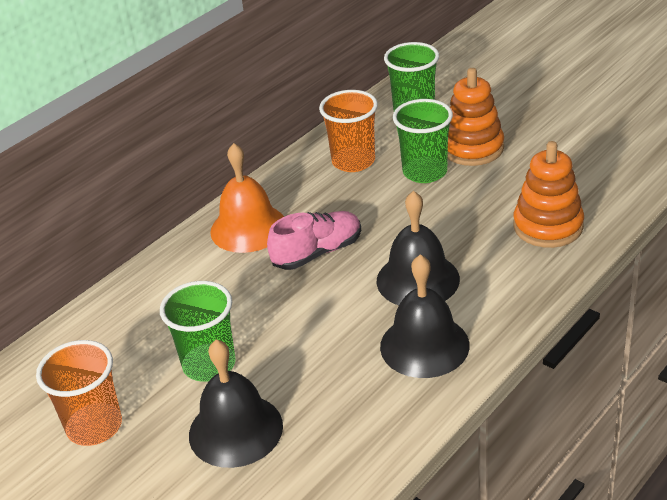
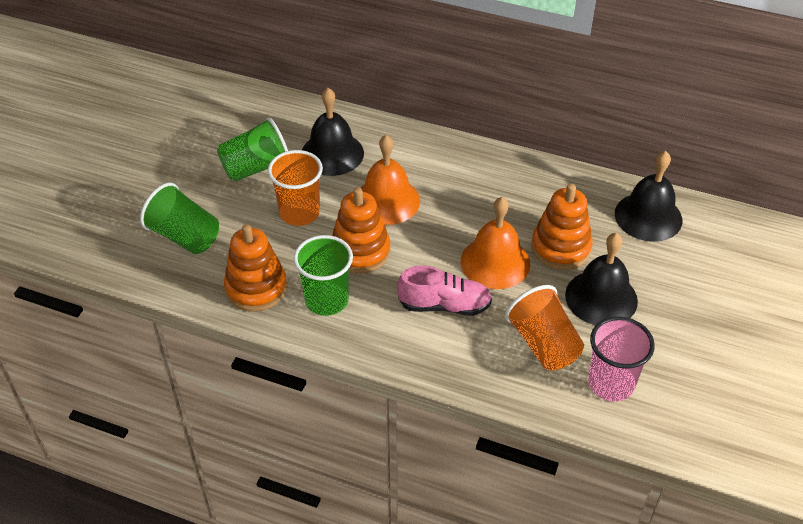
orange bell: 1 -> 2
orange stacking toy: 2 -> 3
pink cup: 0 -> 1

